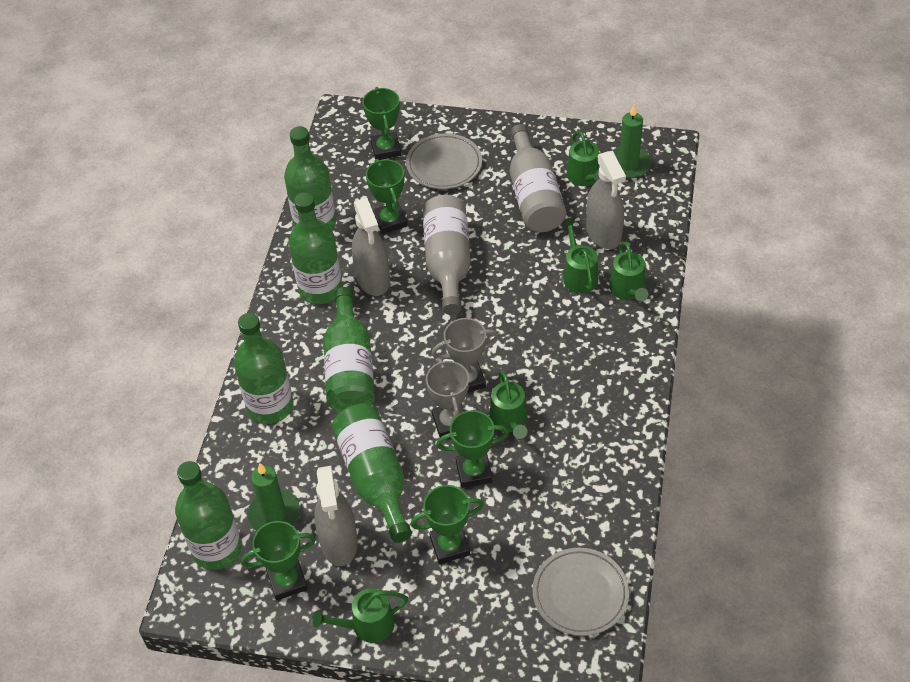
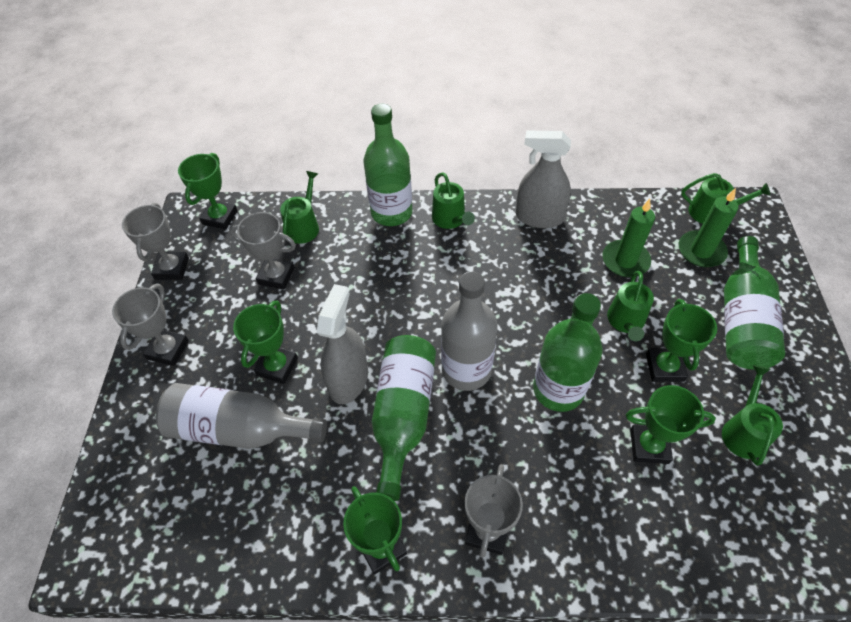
green bottle: 6 -> 4
grey plate: 2 -> 0
grey spray bottle: 3 -> 2
grey trophy: 2 -> 4

